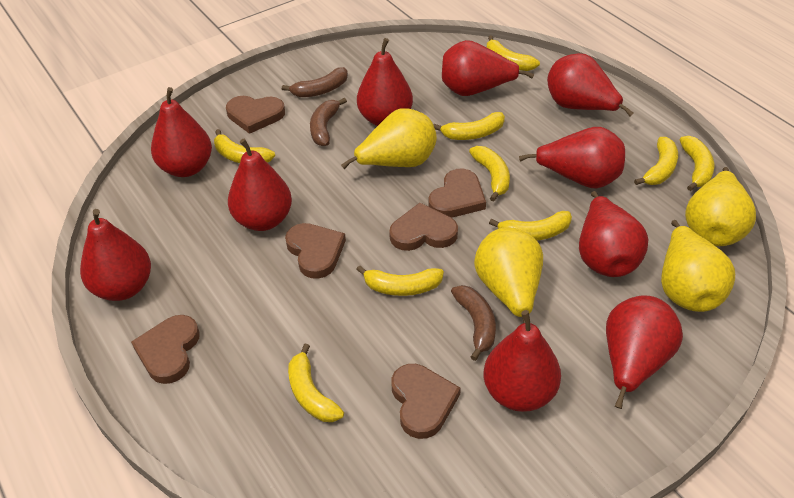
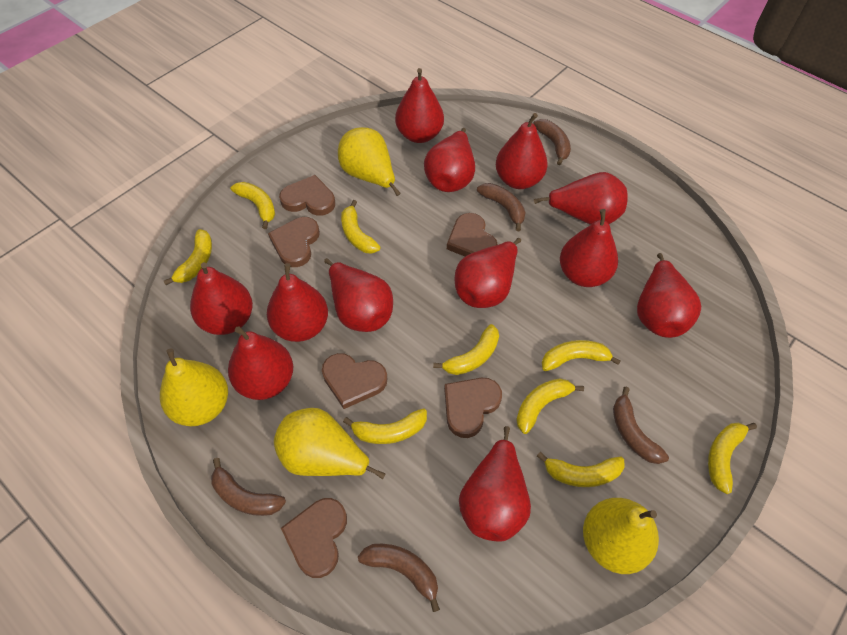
brown banana: 3 -> 5
red pear: 10 -> 12

